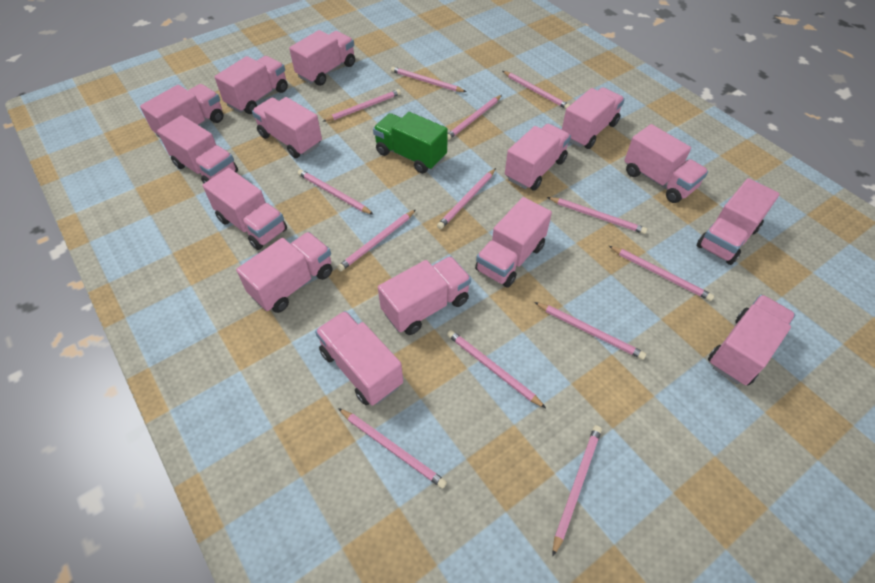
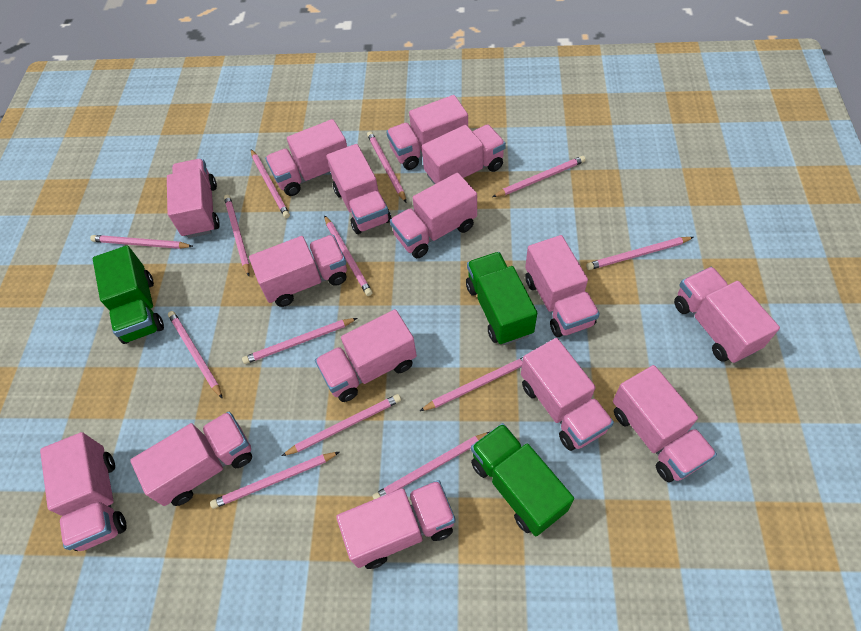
green truck: 1 -> 3

